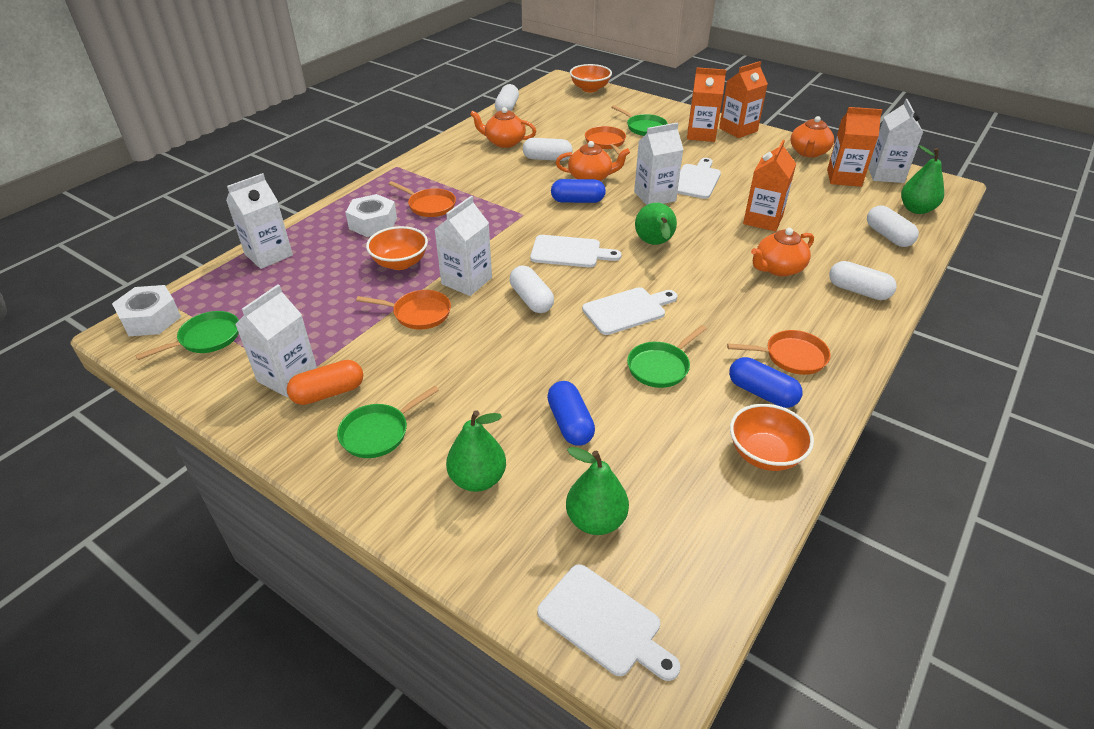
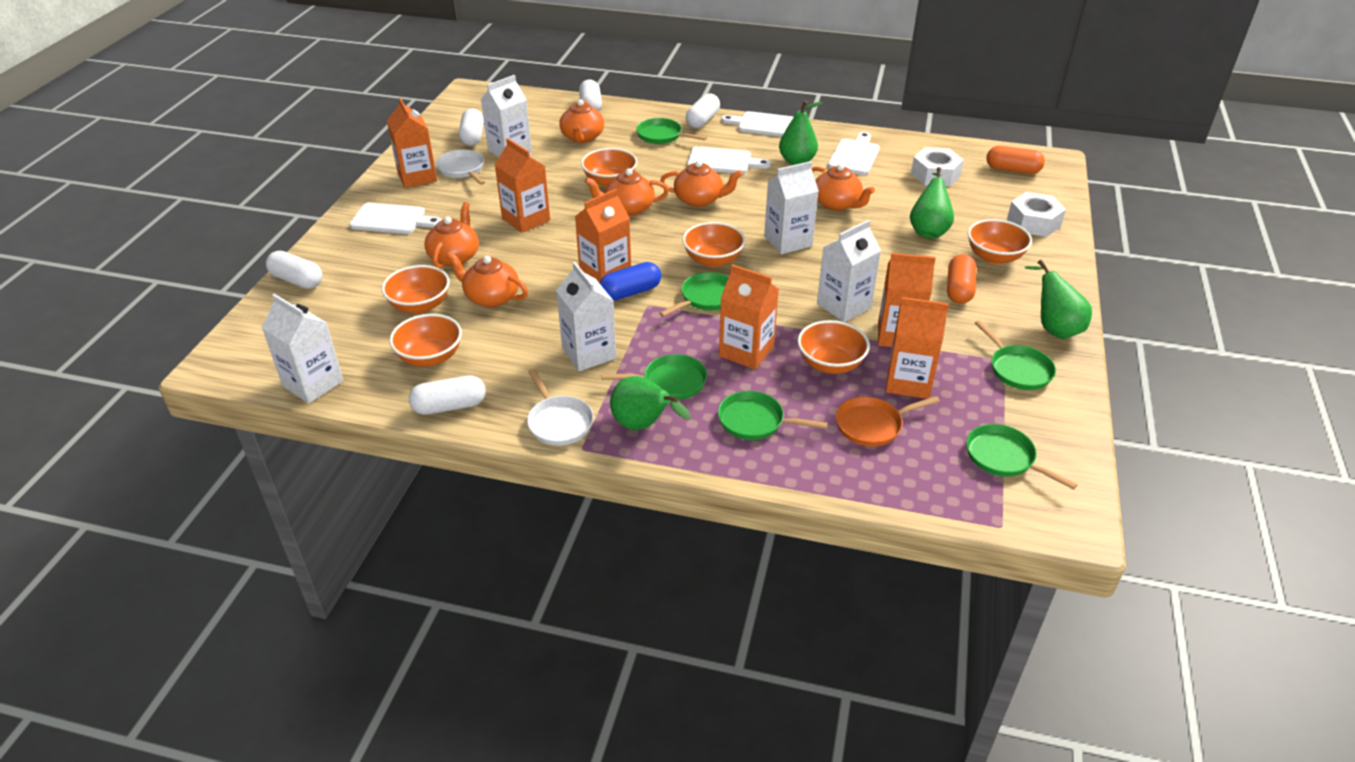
blue capsule: 3 -> 1
green pan: 4 -> 6
orange bowl: 3 -> 6
orange capsule: 1 -> 2
orange carton: 4 -> 6
orange pan: 4 -> 1
orange teapot: 4 -> 6
white pan: 0 -> 2

